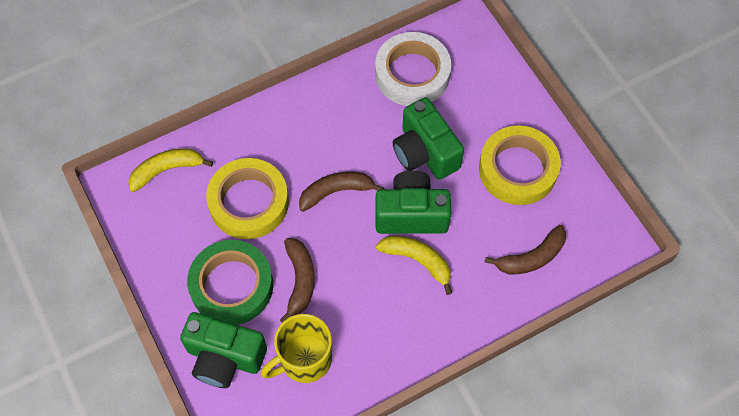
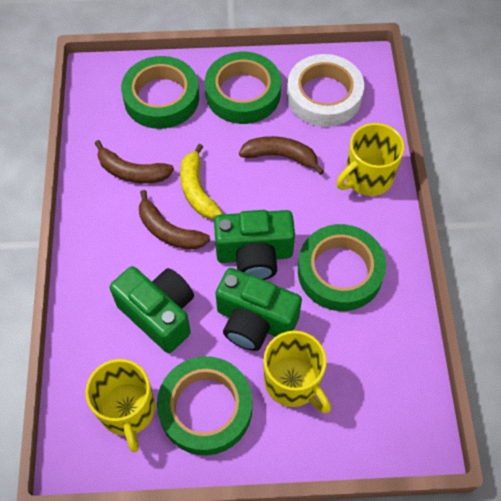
green tape: 1 -> 4
yellow banana: 2 -> 1
yellow mug: 1 -> 3
yellow tape: 2 -> 0

